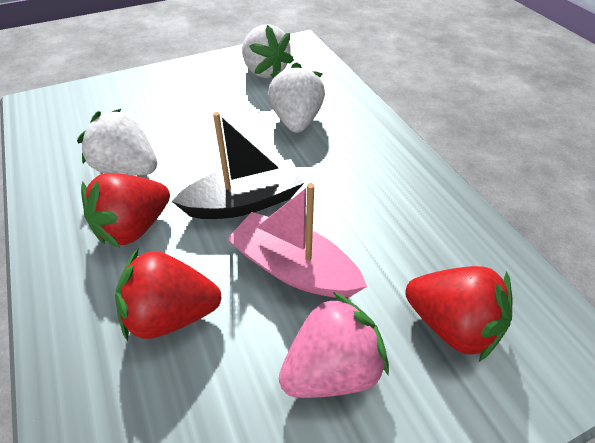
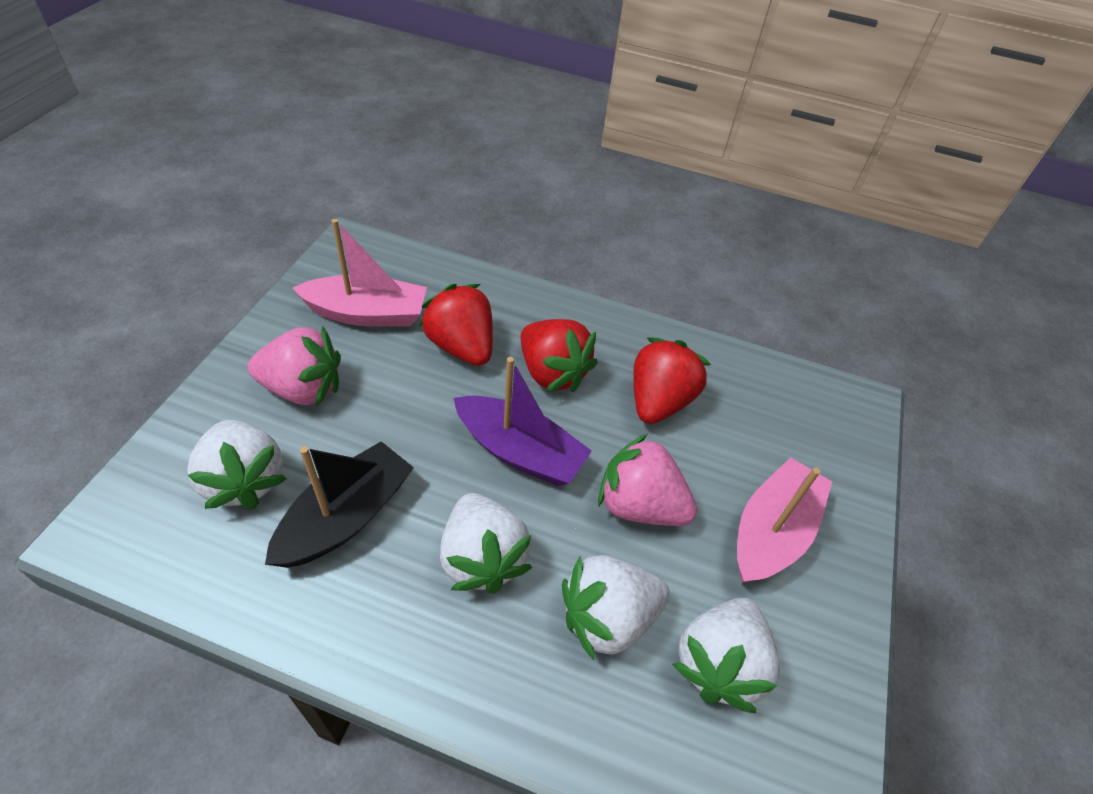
pink boat: 1 -> 2
pink strawberry: 1 -> 2
purple boat: 0 -> 1
white strawberry: 3 -> 4

